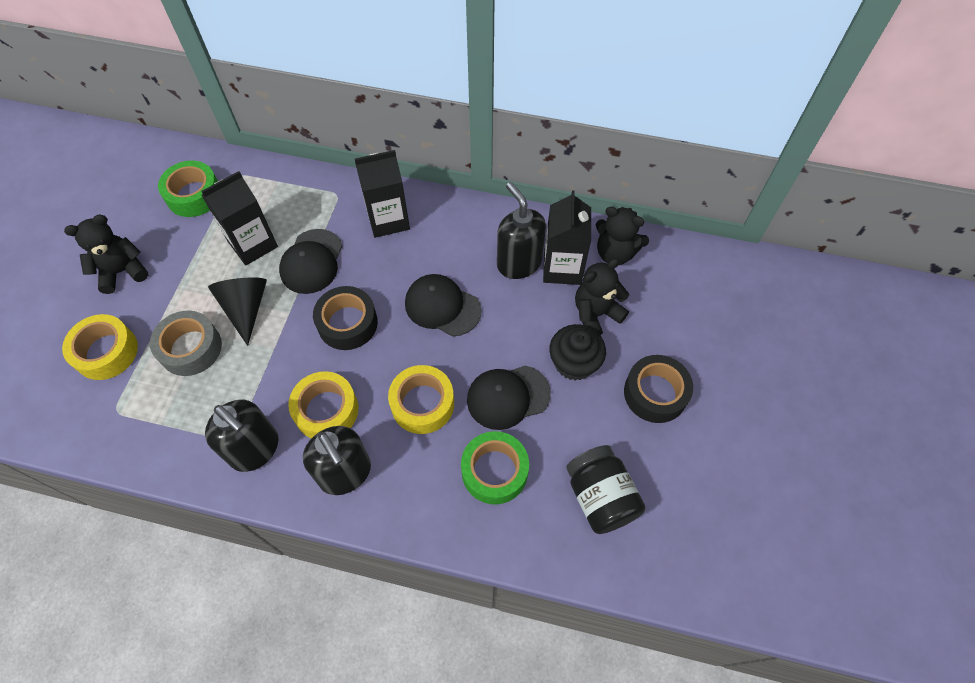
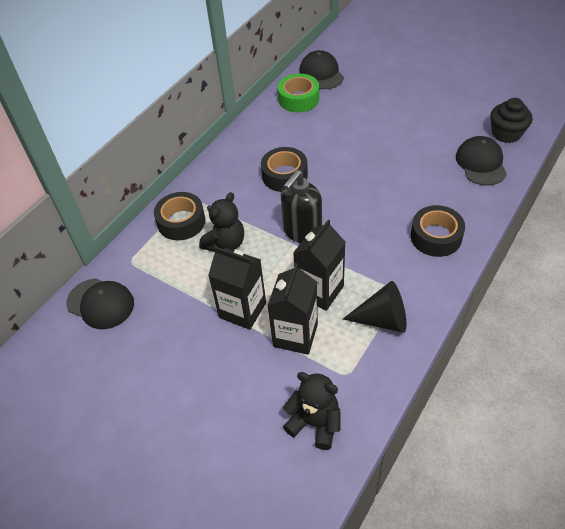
black jar: 1 -> 0
black soap dispenser: 3 -> 1
black tape: 2 -> 3
black teddy bear: 3 -> 2
green tape: 2 -> 1
grey tape: 1 -> 0
yellow tape: 3 -> 0

